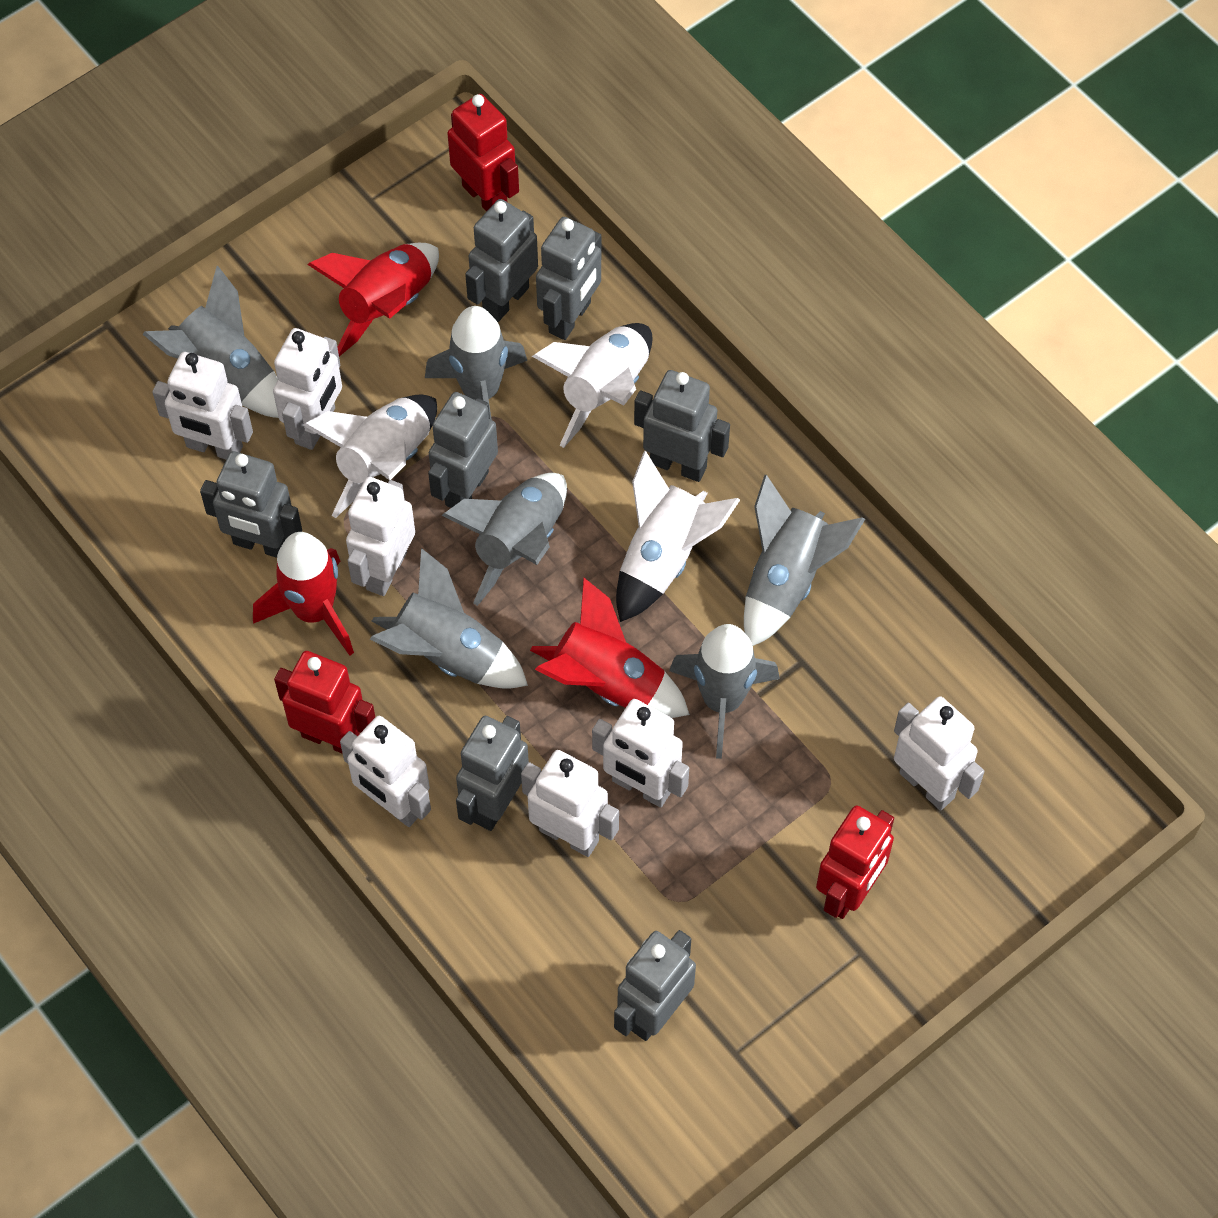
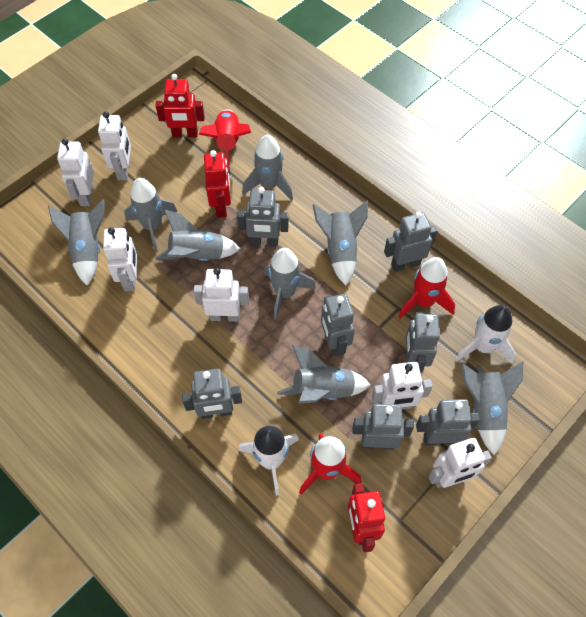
grey rocket: 6 -> 8
white robot: 7 -> 6
white rocket: 3 -> 2

